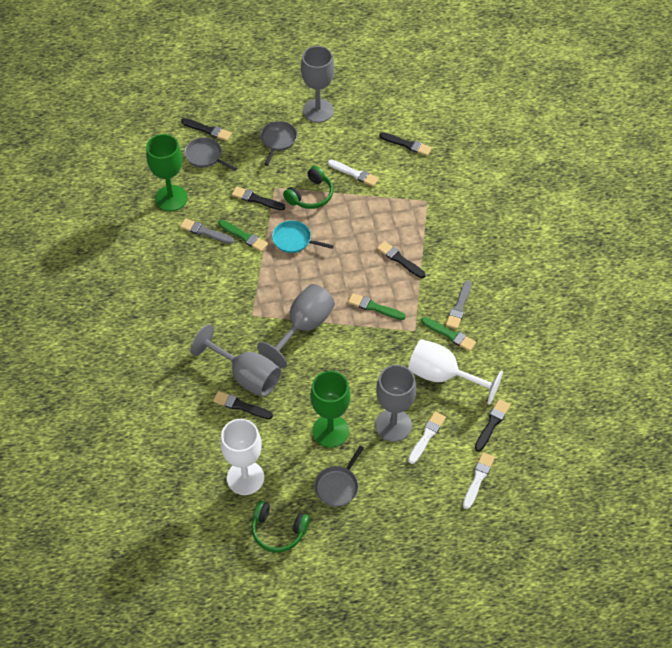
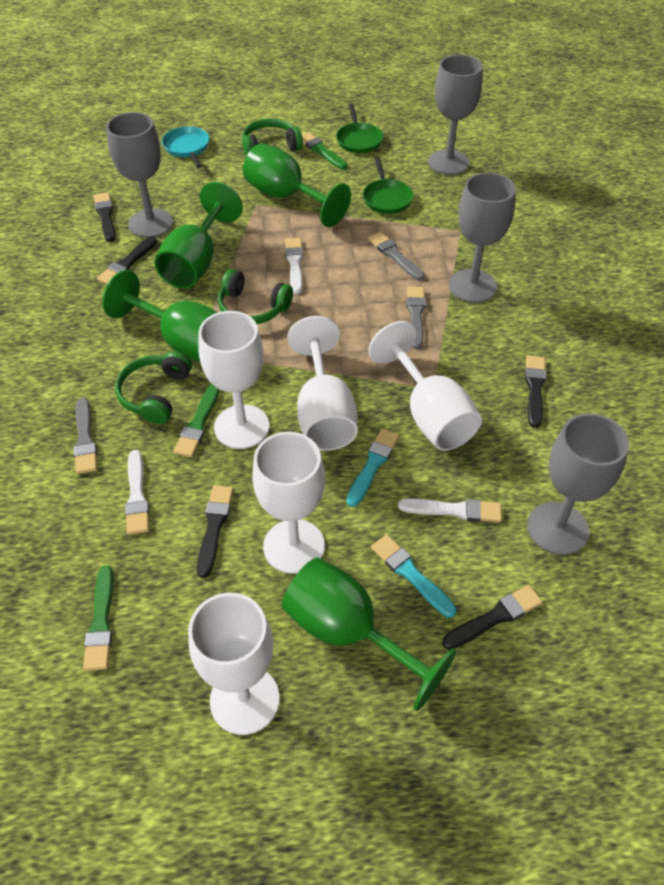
black brush: 6 -> 5
green goblet: 2 -> 4
green headphones: 2 -> 3
green pan: 0 -> 2
grey brush: 2 -> 3
grey pan: 3 -> 0
turquoise brush: 0 -> 2
white goblet: 2 -> 5

